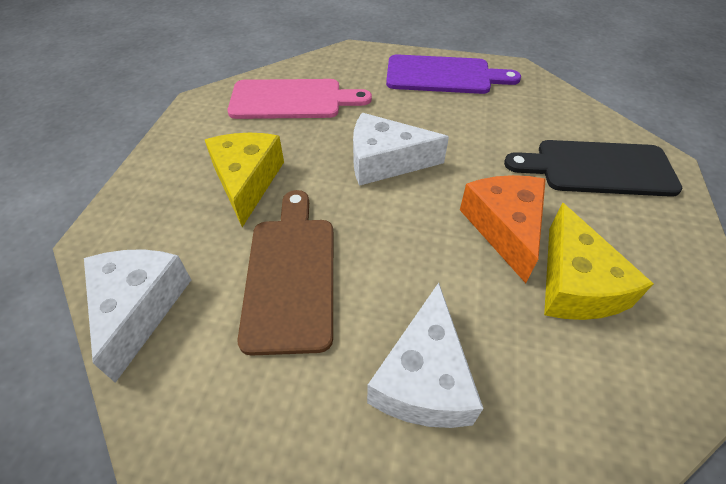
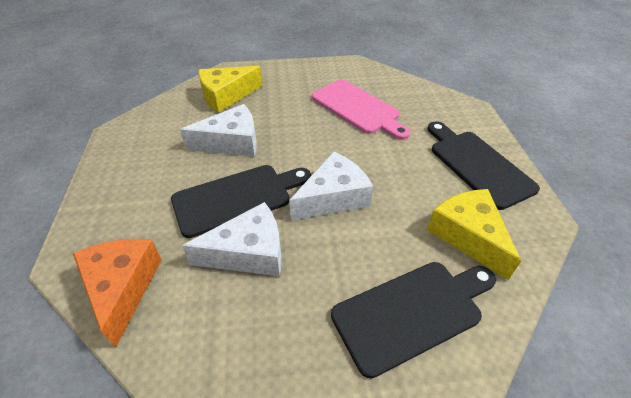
black cutting board: 1 -> 3
brown cutting board: 1 -> 0
purple cutting board: 1 -> 0

